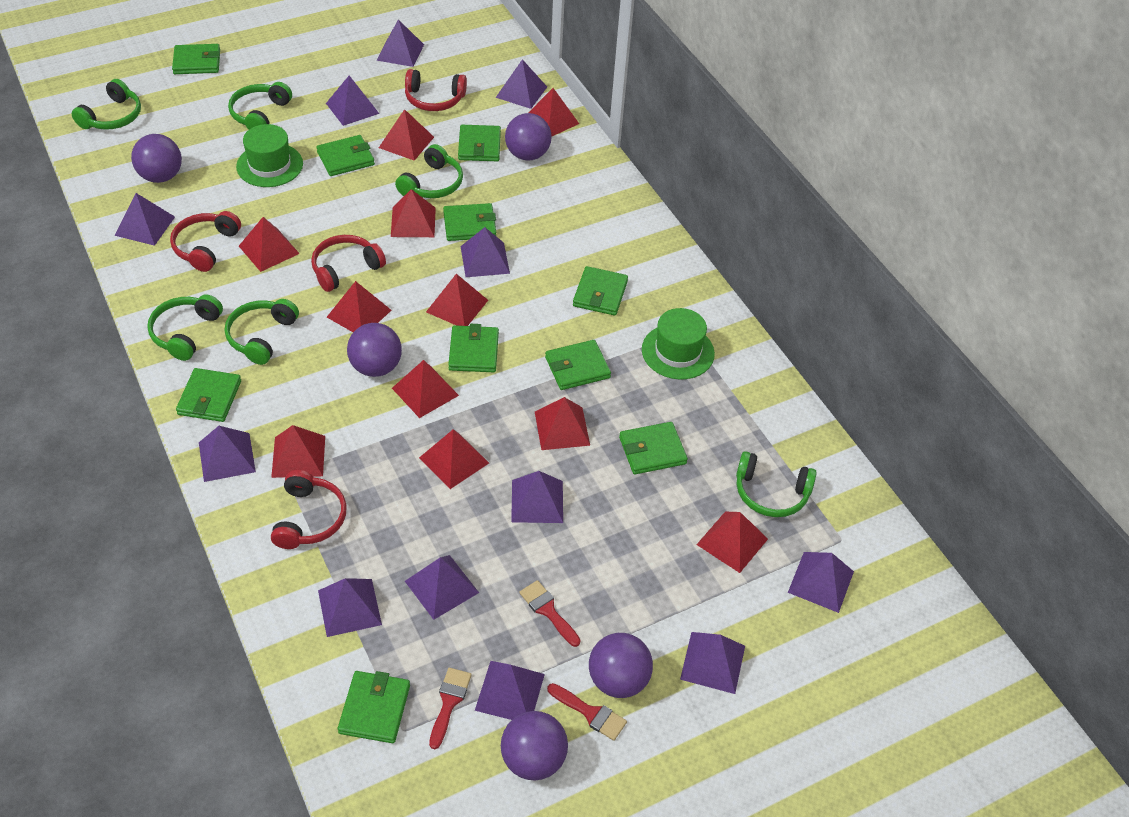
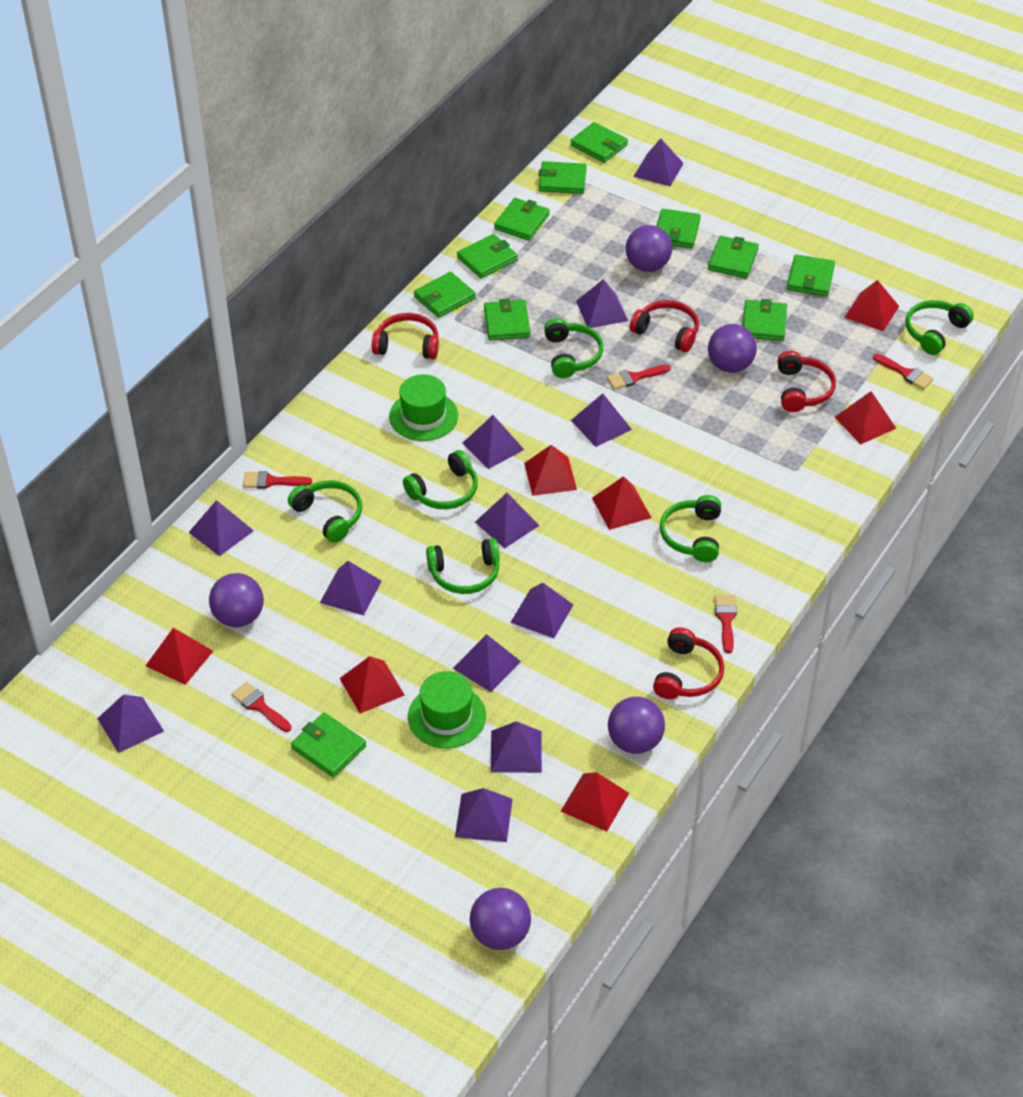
green wallet: 10 -> 11
red brush: 3 -> 5
red pyramid: 11 -> 7

